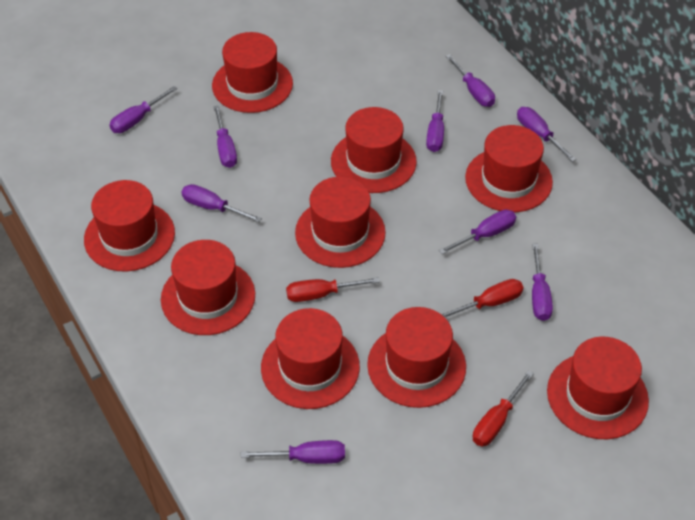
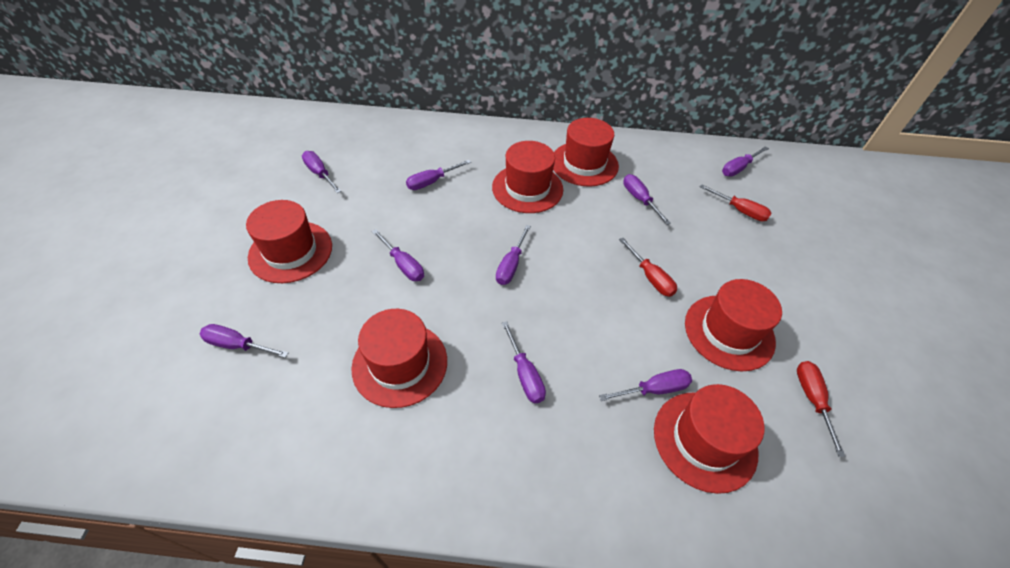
red hat: 9 -> 6

